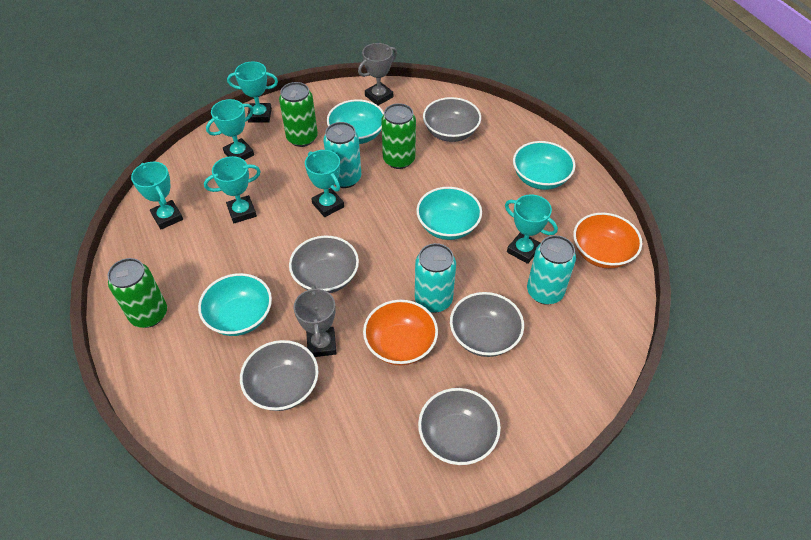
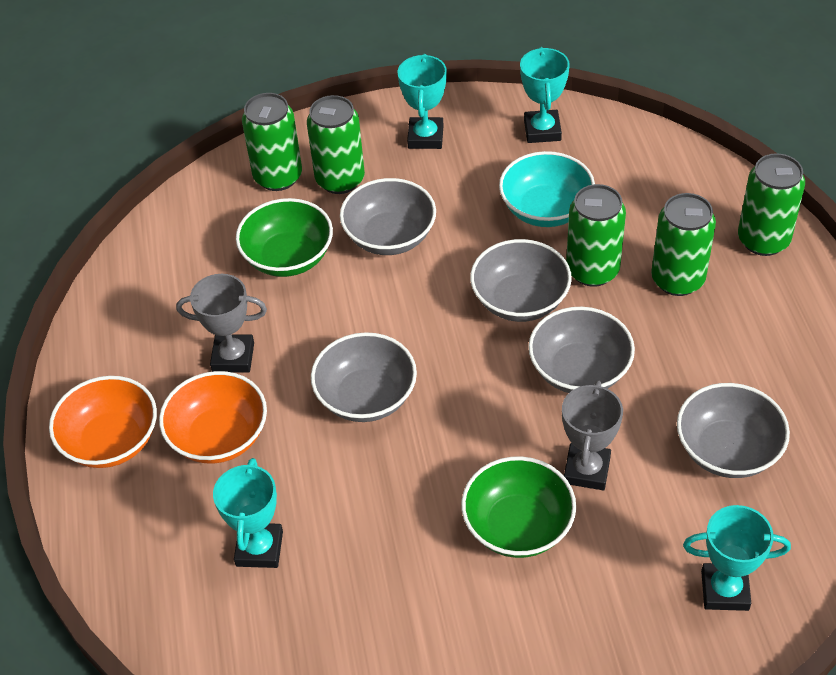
green bowl: 0 -> 2
green can: 3 -> 5
turquoise bowl: 4 -> 1
turquoise can: 3 -> 0
turquoise trophy: 6 -> 4

